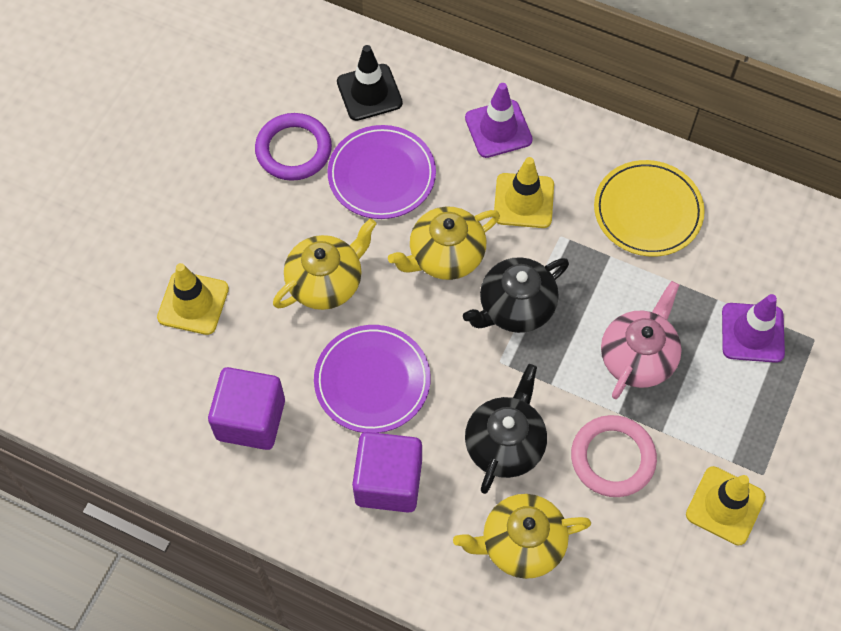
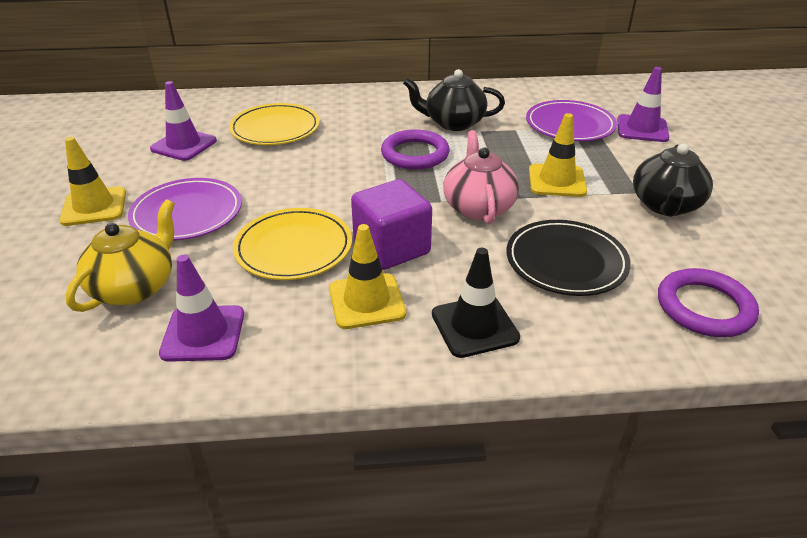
black plate: 0 -> 1
pink ring: 1 -> 0
purple cube: 2 -> 1
purple ring: 1 -> 2
purple traffic cone: 2 -> 3
yellow plate: 1 -> 2
yellow teapot: 3 -> 1

